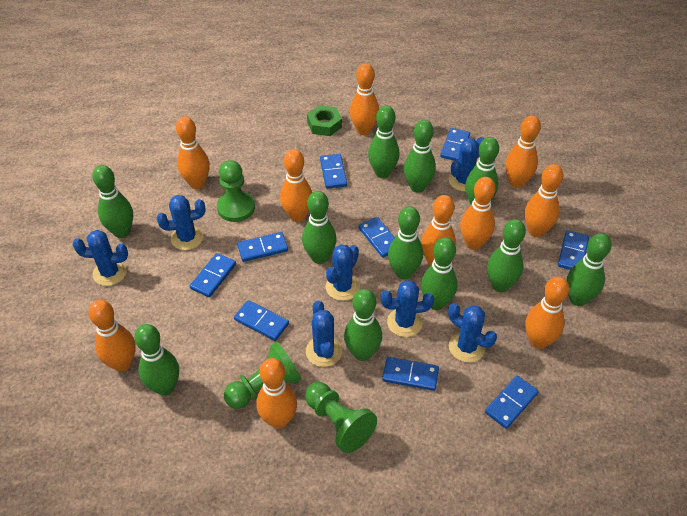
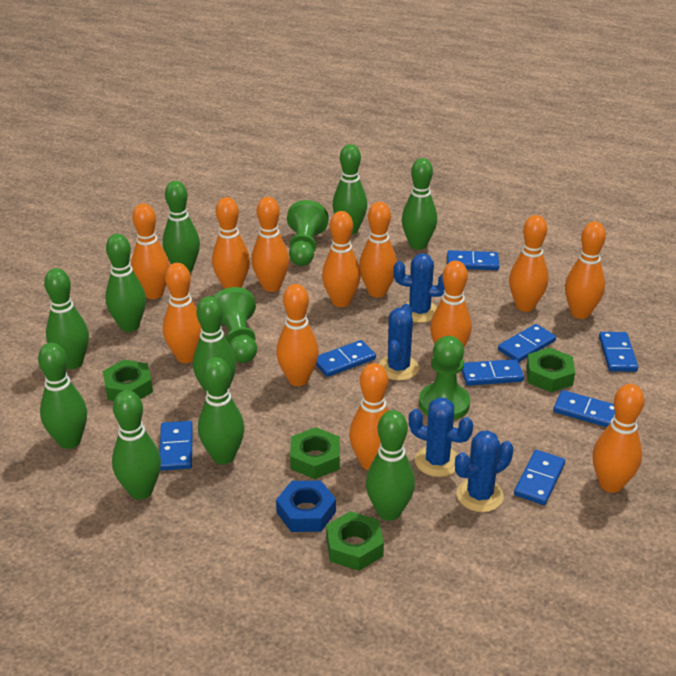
blue cactus: 7 -> 4
blue domino: 9 -> 8
blue nut: 0 -> 1
green bowling pin: 11 -> 10
green nut: 1 -> 4
orange bowling pin: 10 -> 12

